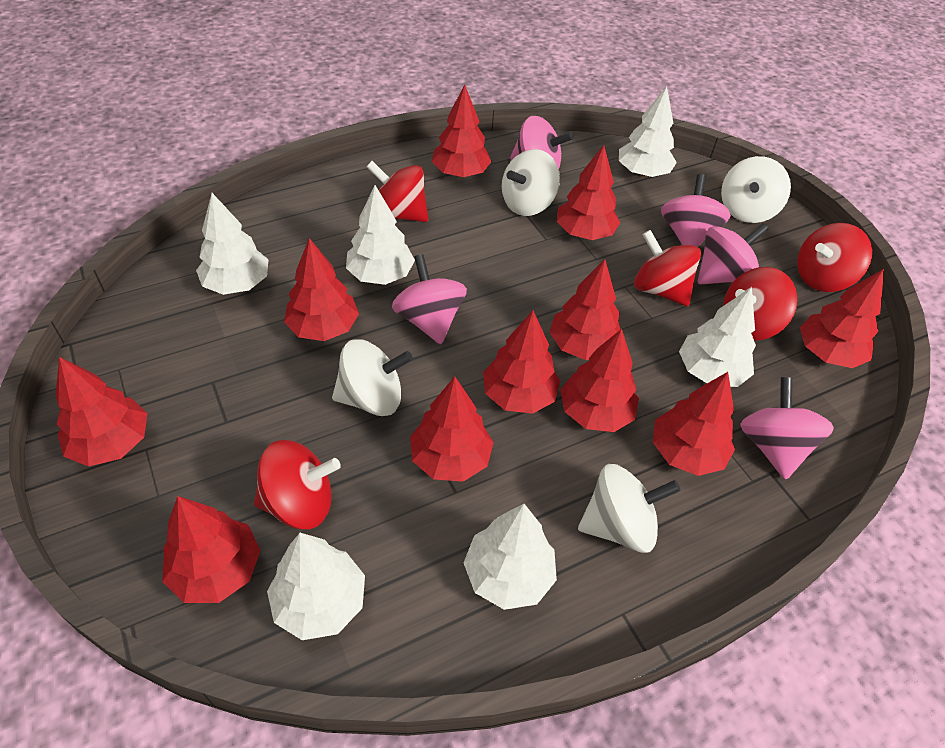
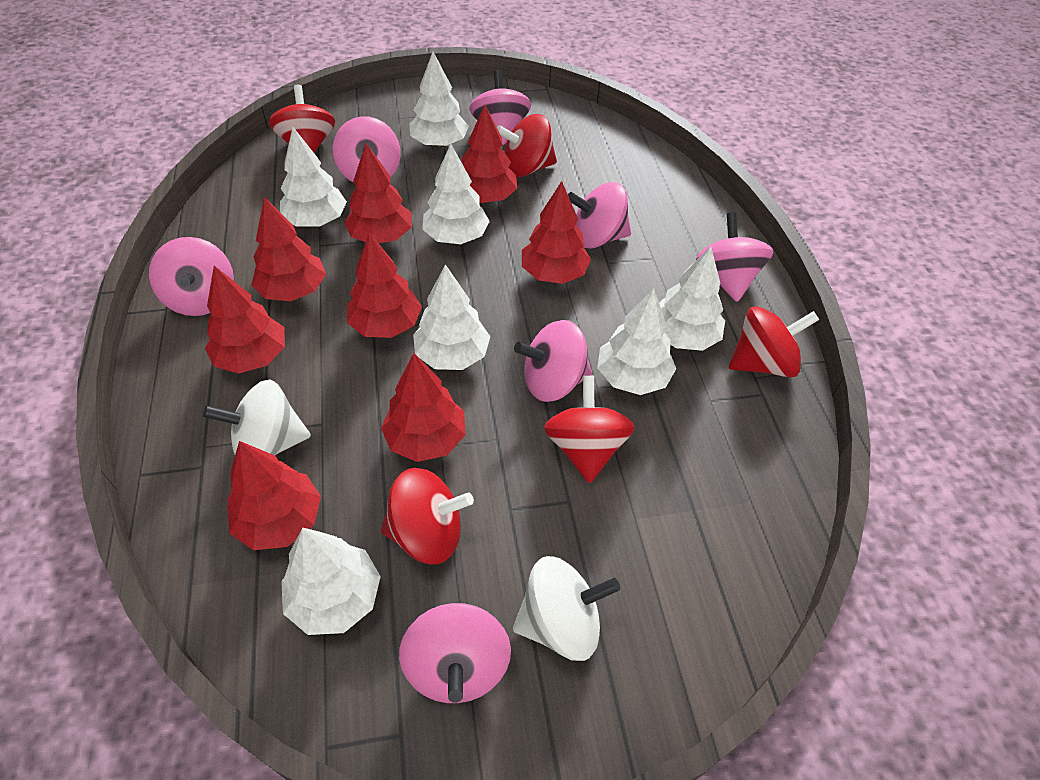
pink spinning top: 5 -> 7
red tree: 11 -> 8
white spinning top: 4 -> 2
white tree: 6 -> 7

